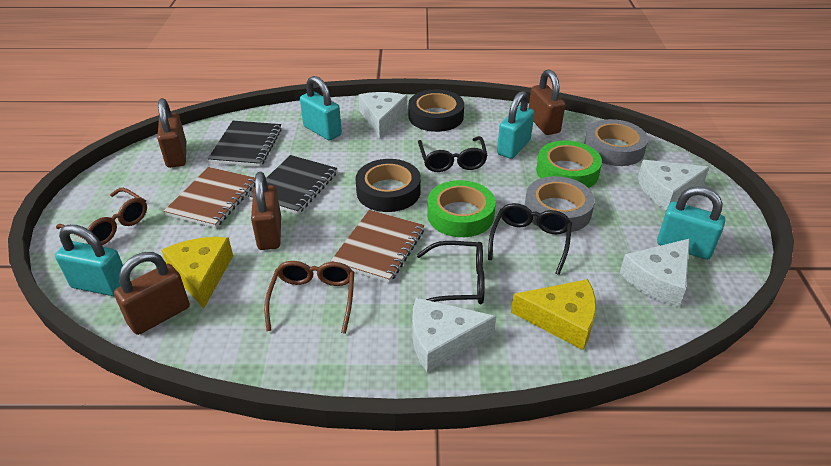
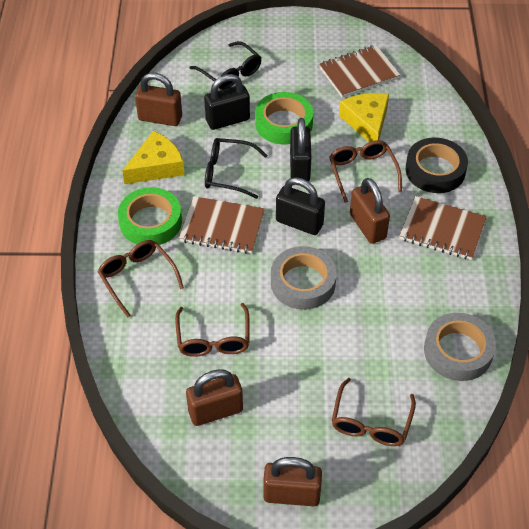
black glasses: 3 -> 2
black notebook: 2 -> 0
black padlock: 0 -> 3
black tape: 2 -> 1
brown glasses: 2 -> 4
brown notebook: 2 -> 3
turquoise padlock: 4 -> 0
white cheese: 4 -> 0

